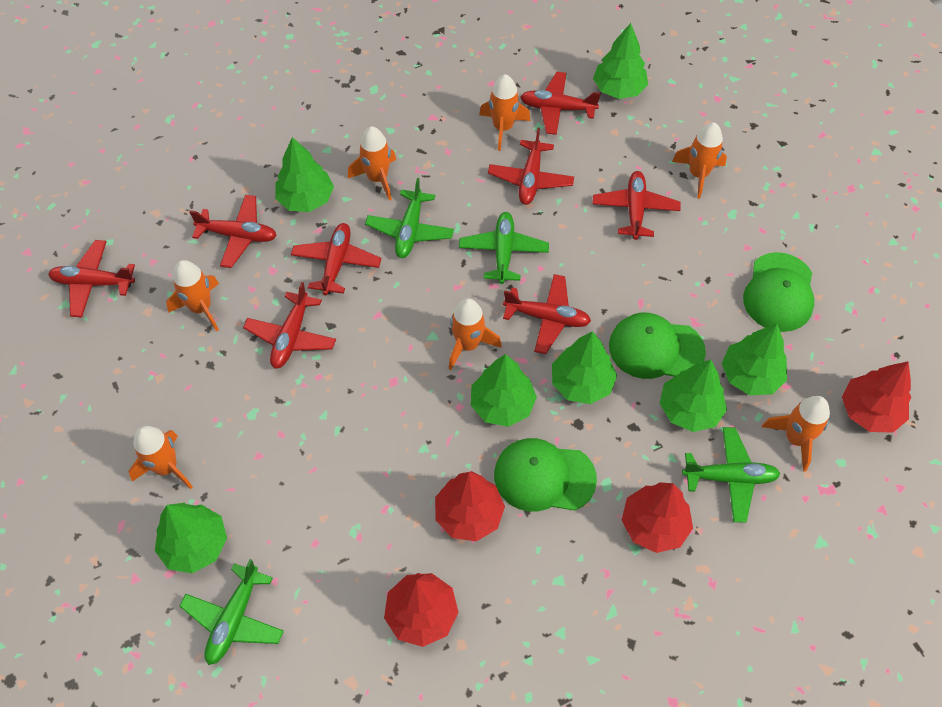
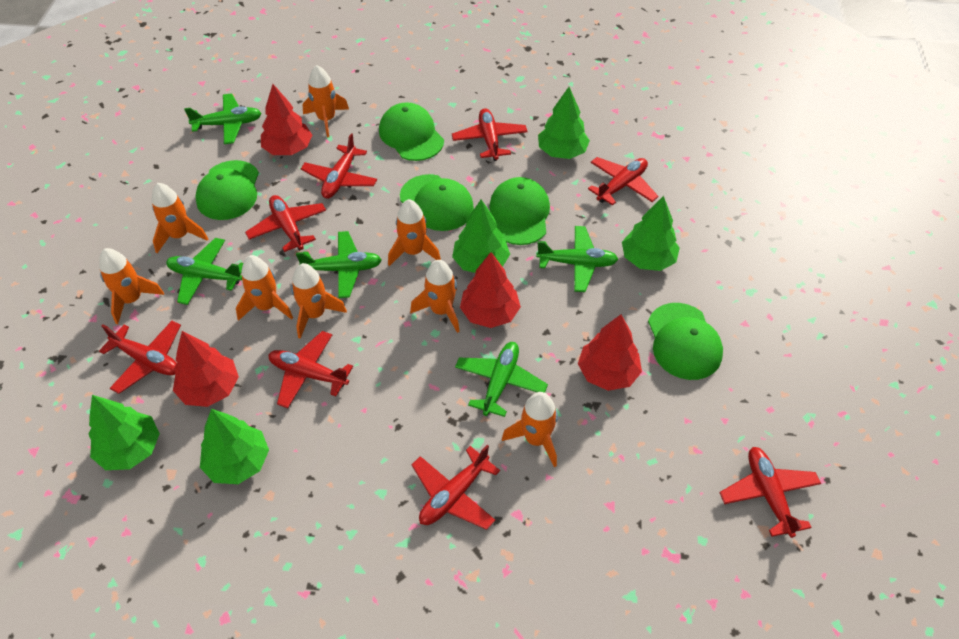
green cap: 3 -> 5
green plane: 4 -> 5
green tree: 7 -> 5
orange rocket: 7 -> 8

